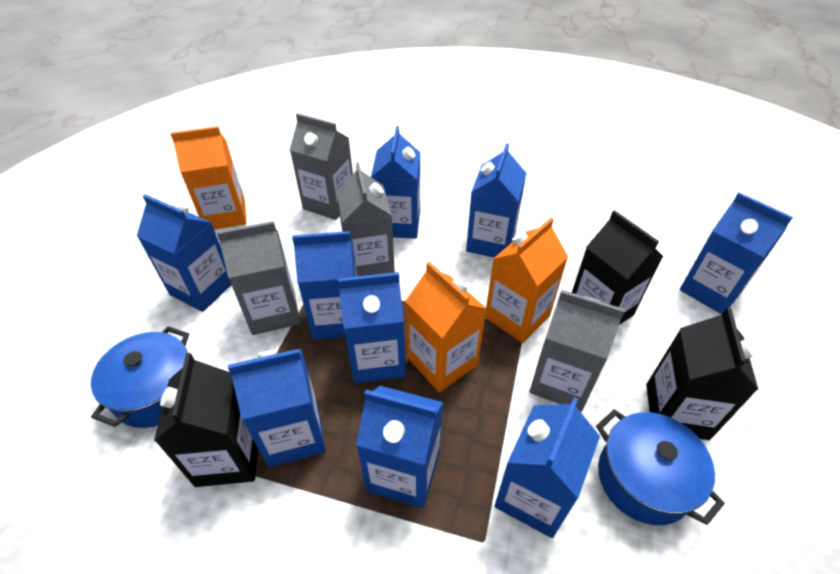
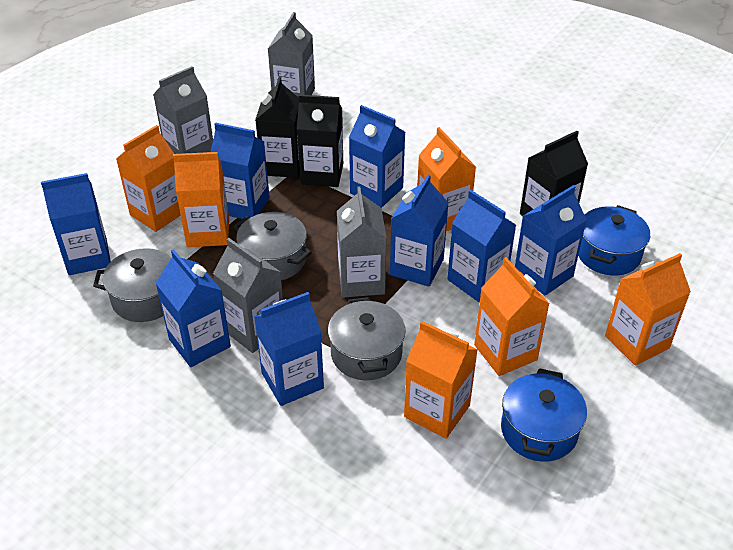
blue carton: 9 -> 8
grey pot: 0 -> 3
orange carton: 3 -> 6

